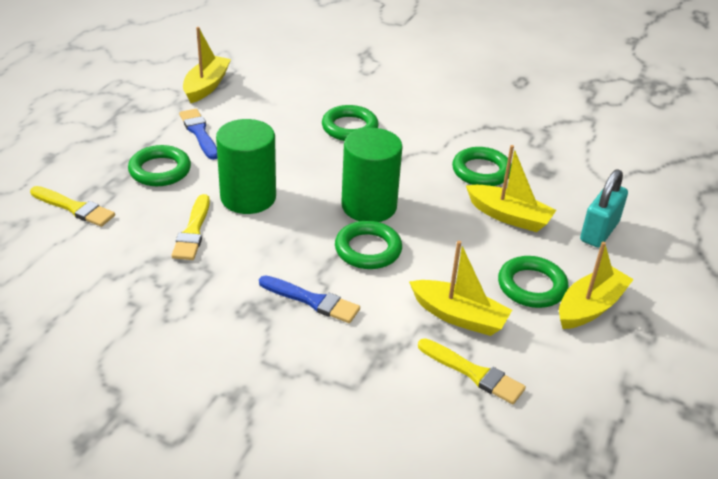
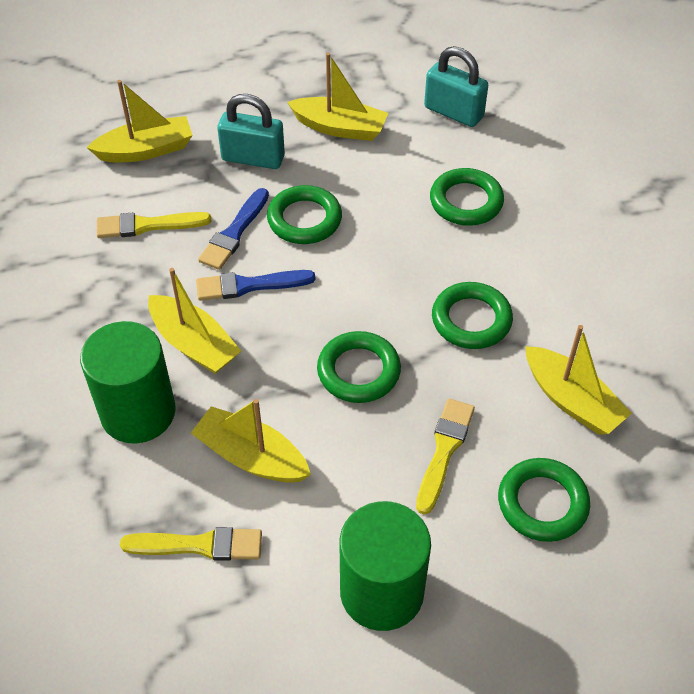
turquoise padlock: 1 -> 2
yellow boat: 4 -> 5

